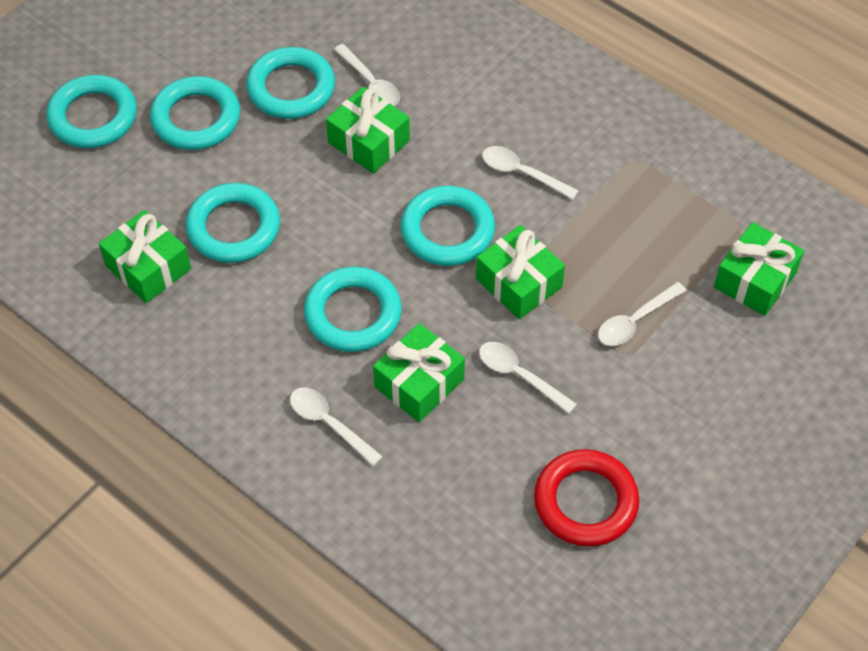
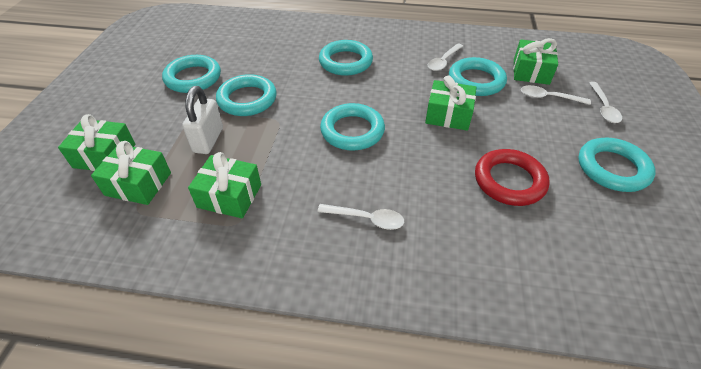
white padlock: 0 -> 1
white spoon: 5 -> 4

